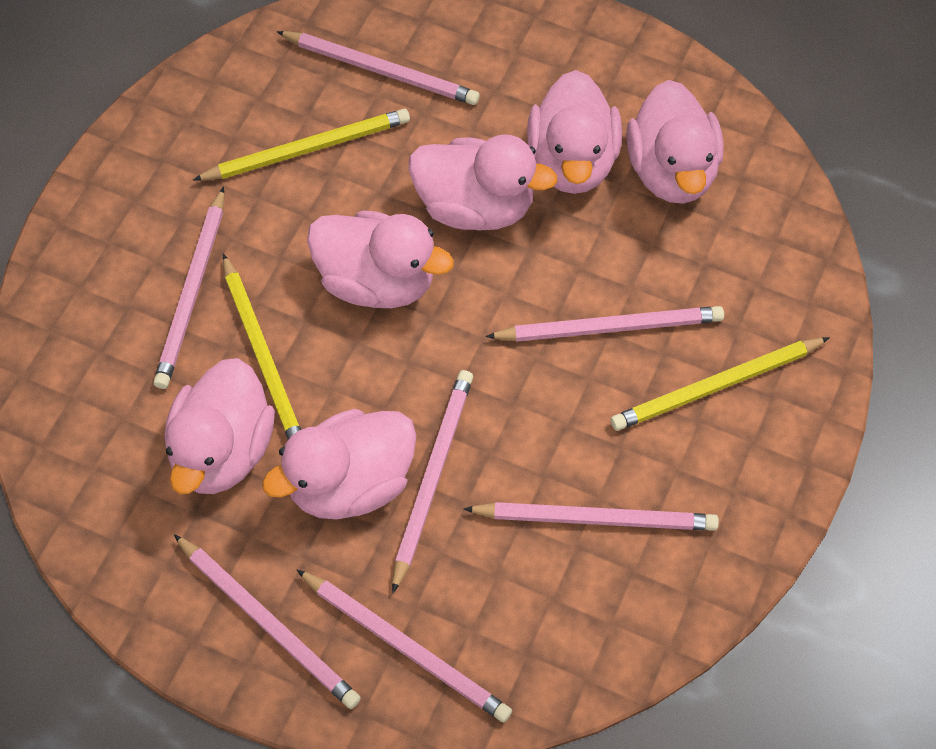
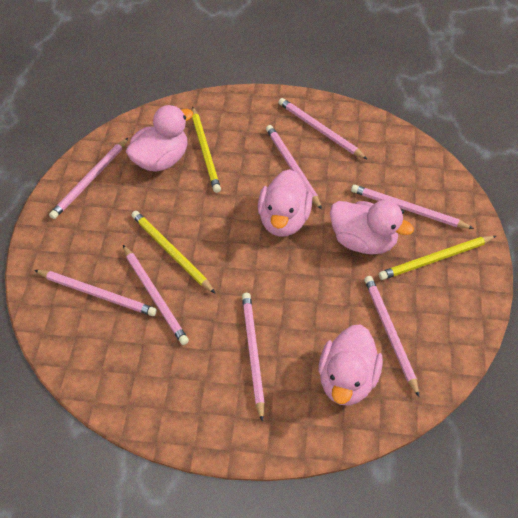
pink duck: 6 -> 4
pink pencil: 7 -> 8

